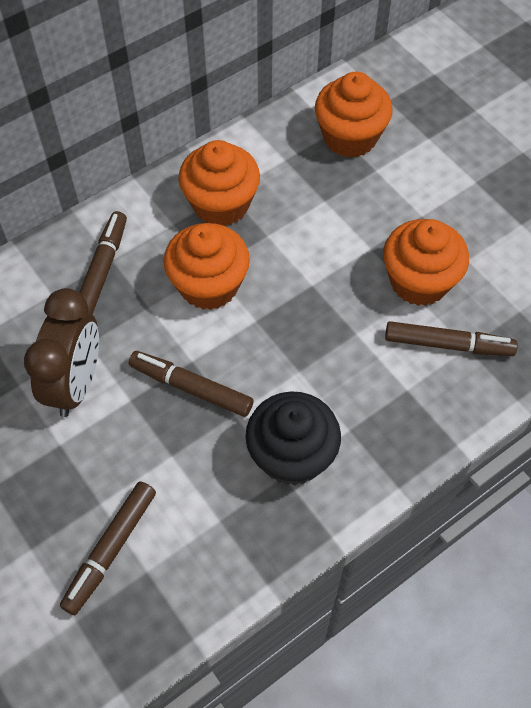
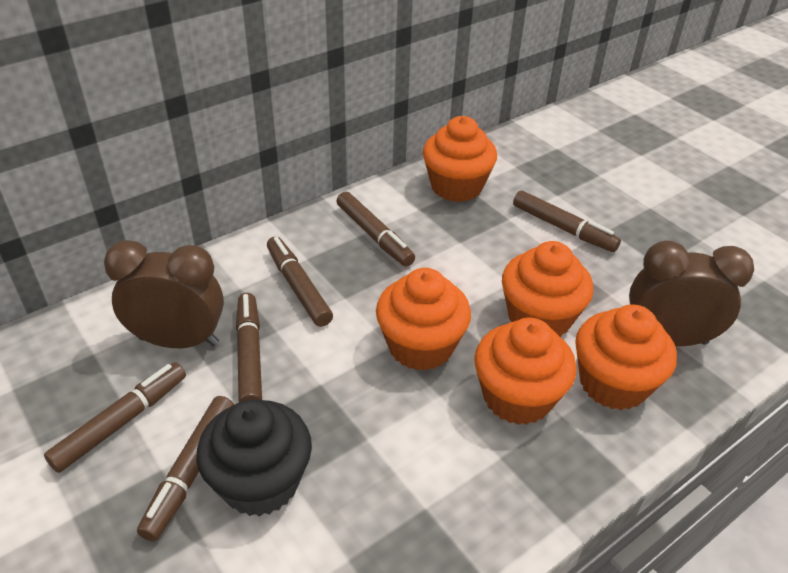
brown clock: 1 -> 2
brown marker: 4 -> 6
orange cupcake: 4 -> 5

